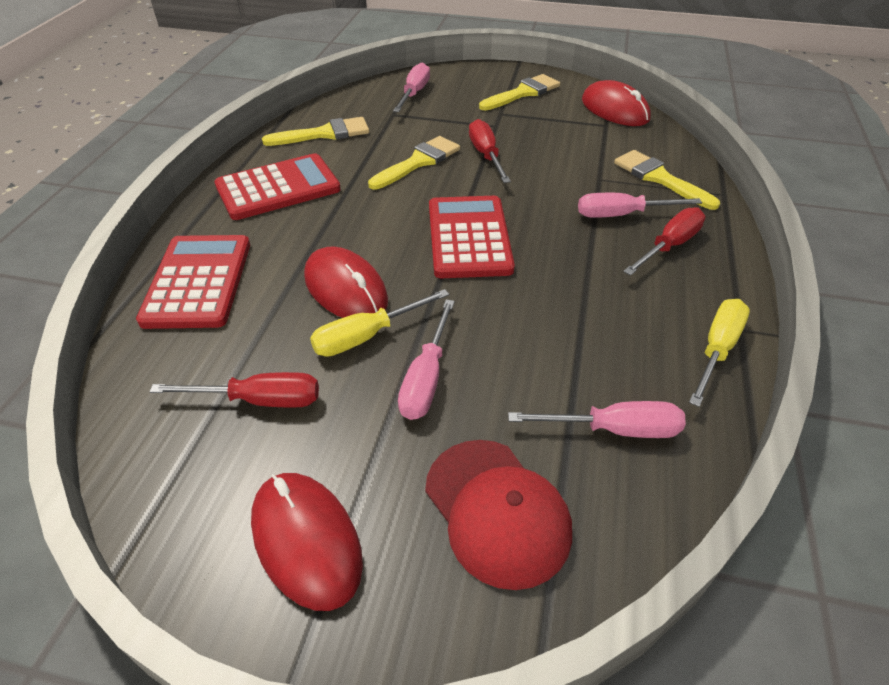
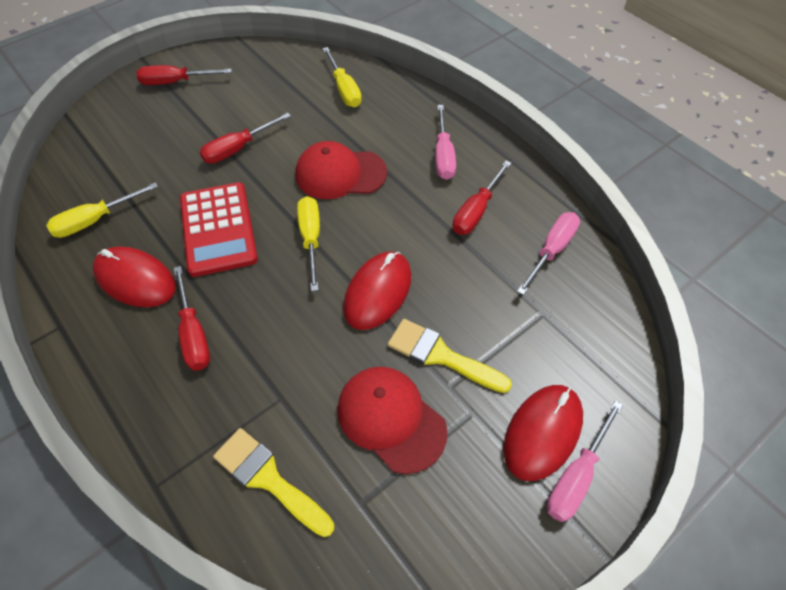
pink screwdriver: 4 -> 3
red calculator: 3 -> 1
red cap: 1 -> 2
red screwdriver: 3 -> 4
yellow brush: 4 -> 2
yellow screwdriver: 2 -> 3

